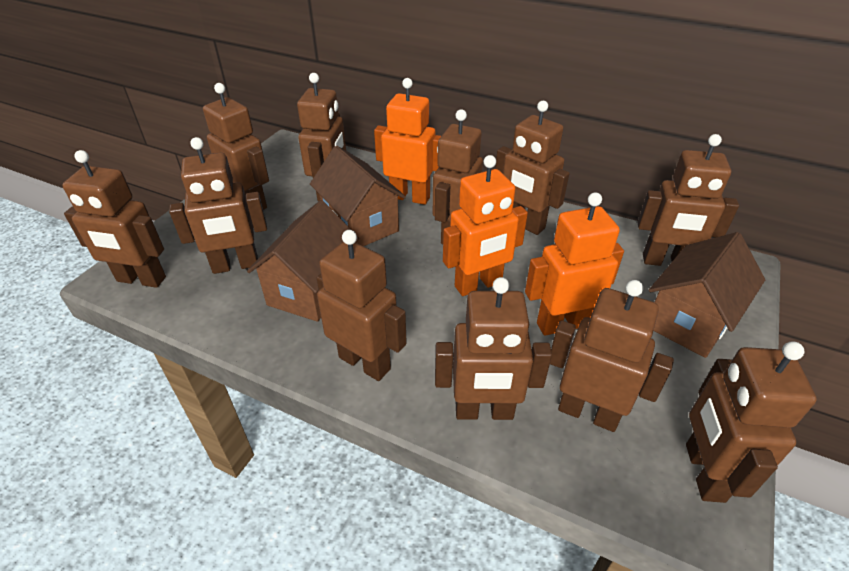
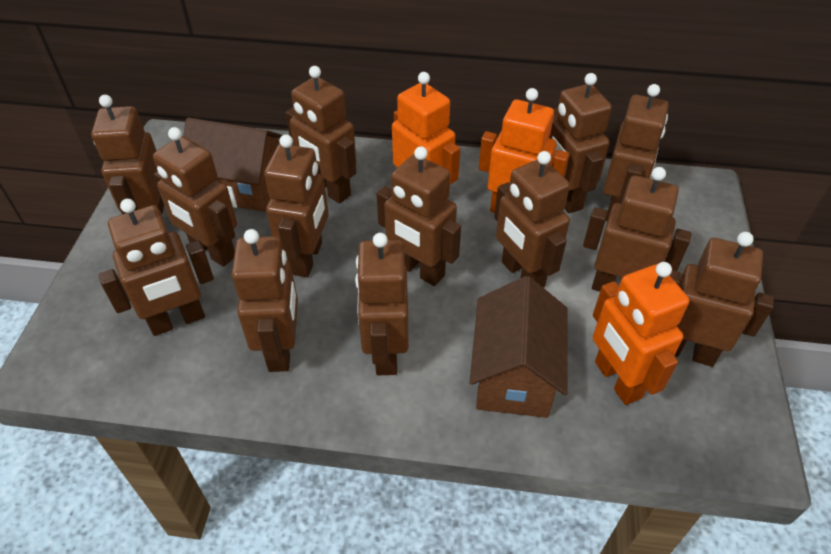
brown house: 3 -> 2
brown robot: 11 -> 13

